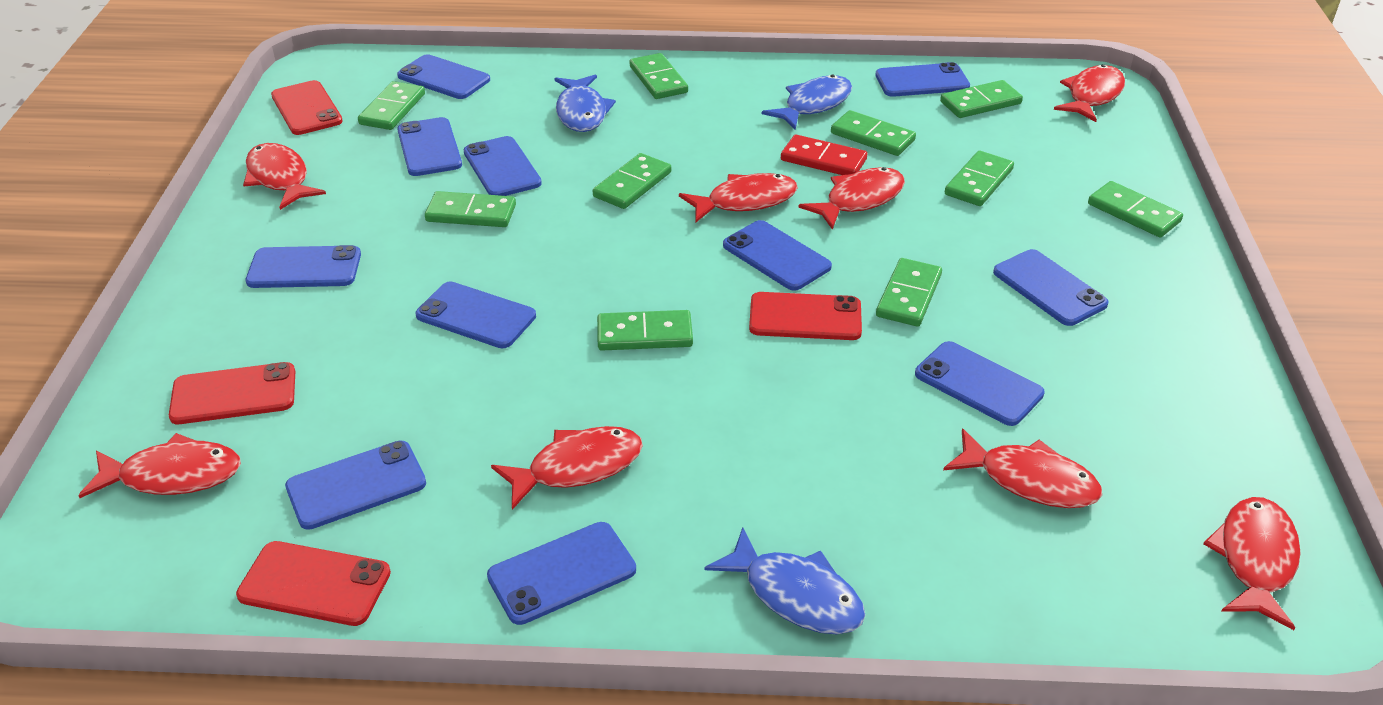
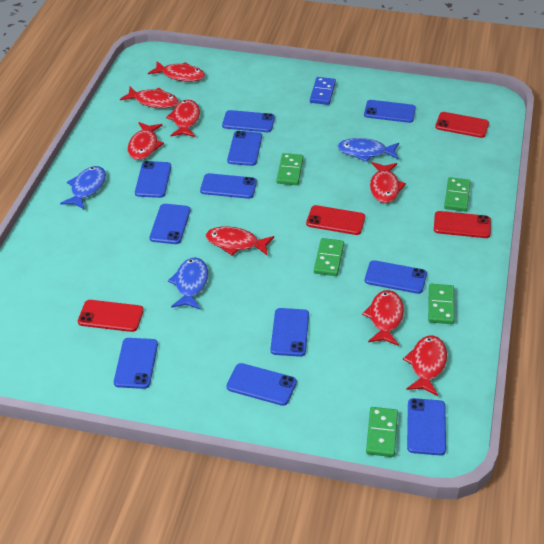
blue domino: 0 -> 1
green domino: 10 -> 5
red domino: 1 -> 0

